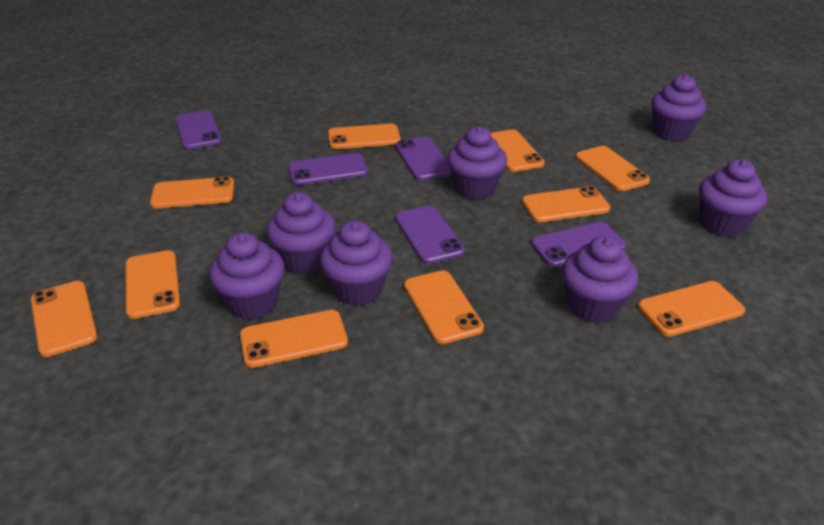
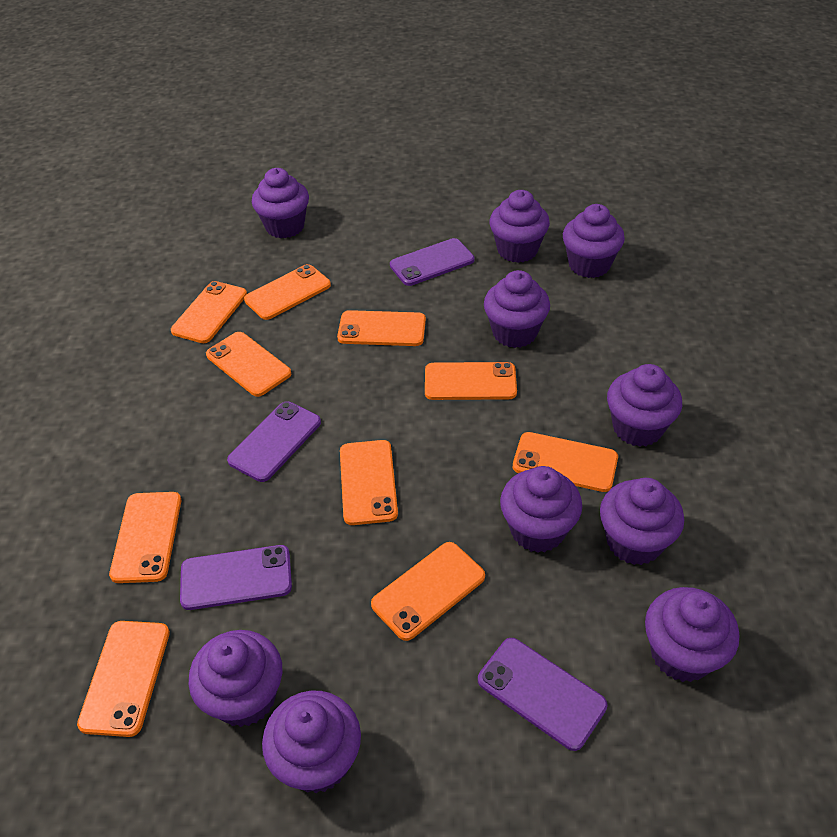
purple cupcake: 7 -> 10
purple phone: 5 -> 4

